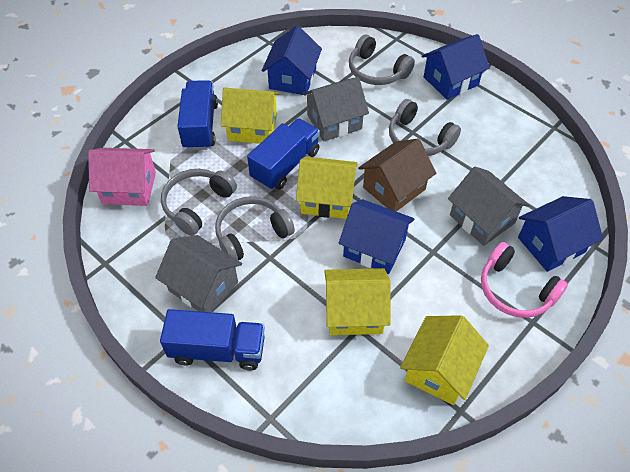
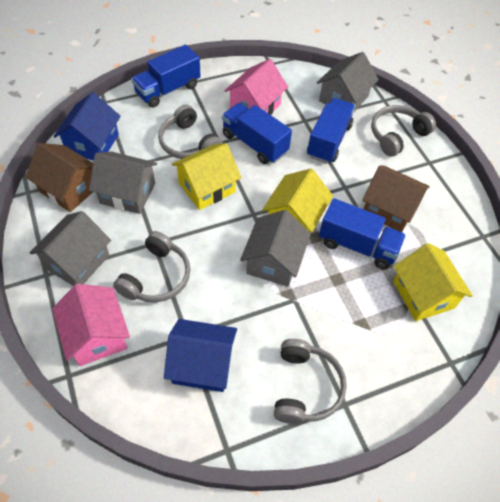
blue house: 4 -> 2
blue truck: 3 -> 4
brown house: 1 -> 2
grey house: 3 -> 4
pink headphones: 1 -> 0
pink house: 1 -> 2
yellow house: 4 -> 3

